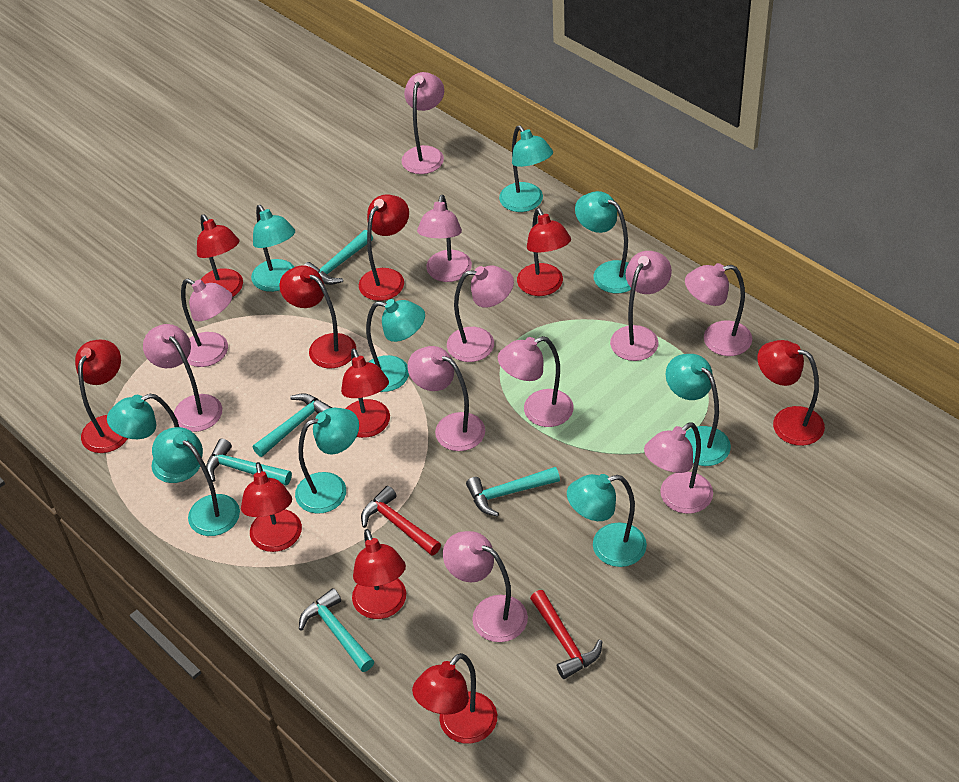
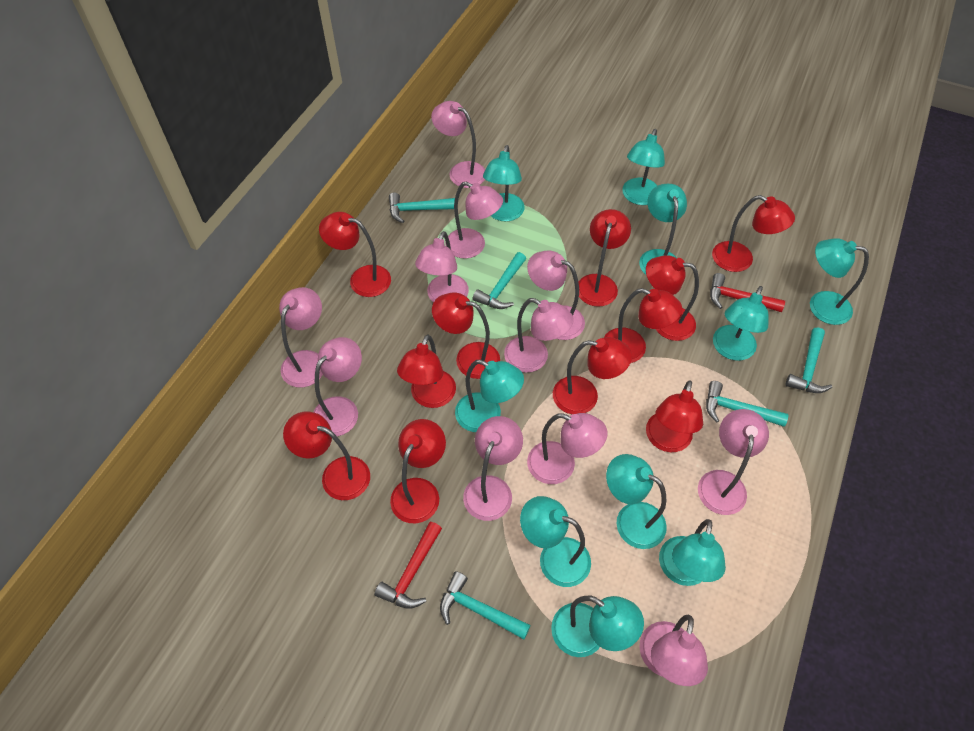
red lamp: 10 -> 11
turquoise lamp: 9 -> 10

